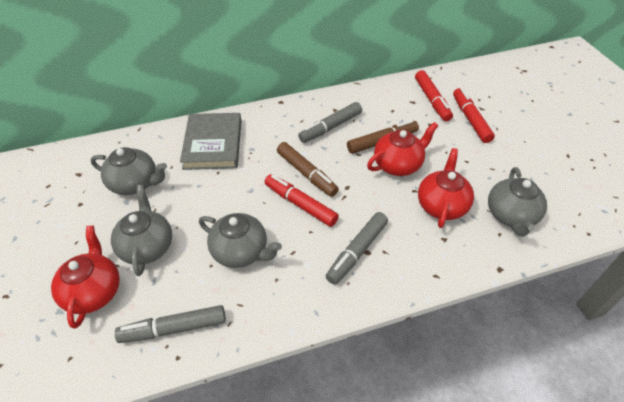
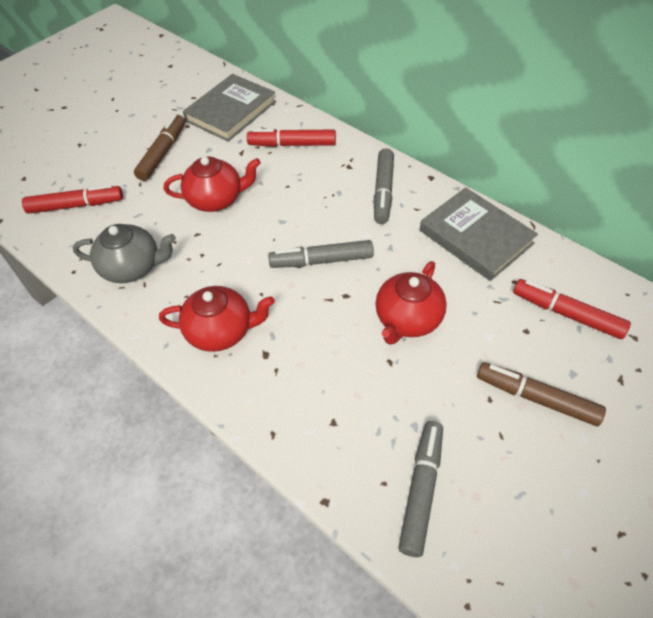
grey book: 1 -> 2
grey teapot: 4 -> 1

